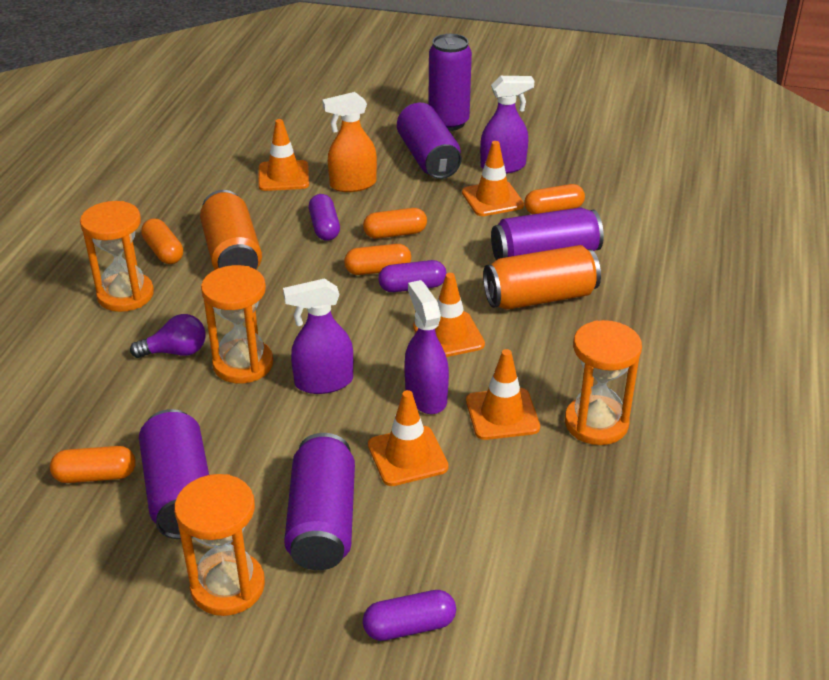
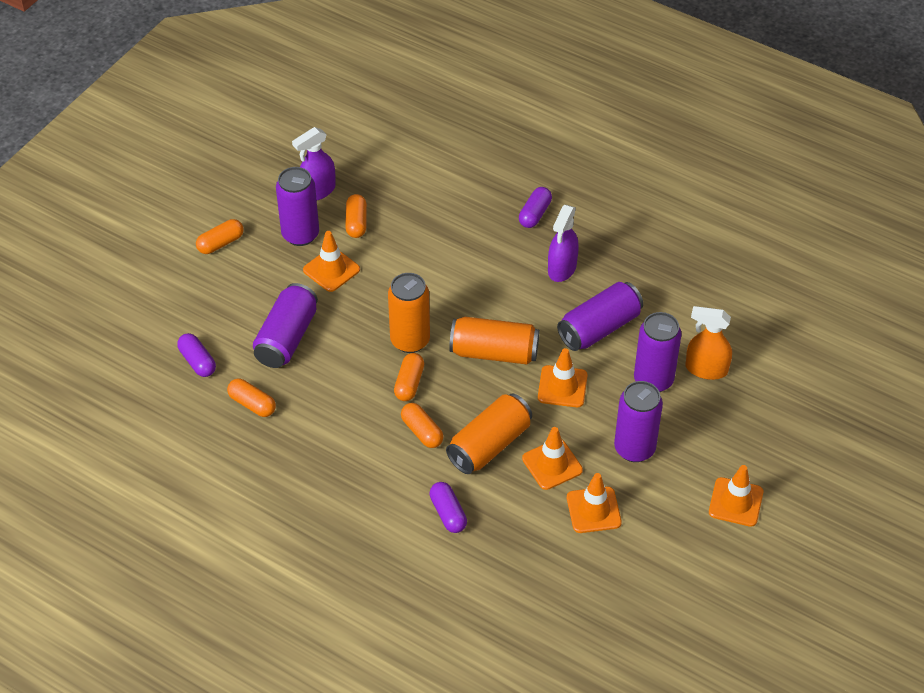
orange can: 2 -> 3
orange hourglass: 4 -> 0
purple light bulb: 1 -> 0
purple spray bottle: 3 -> 2

